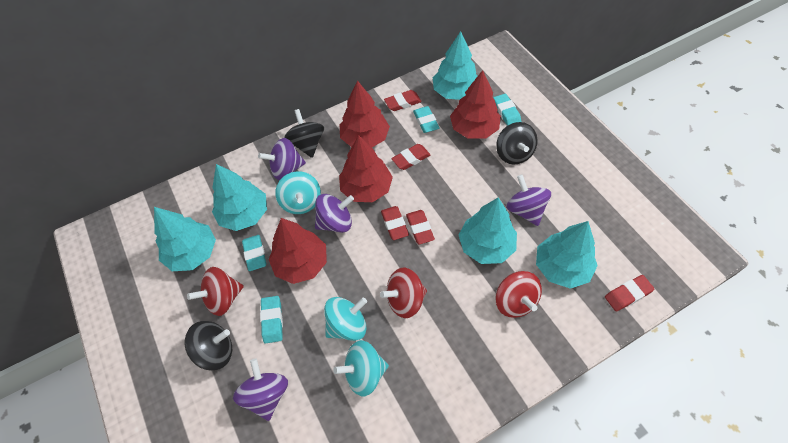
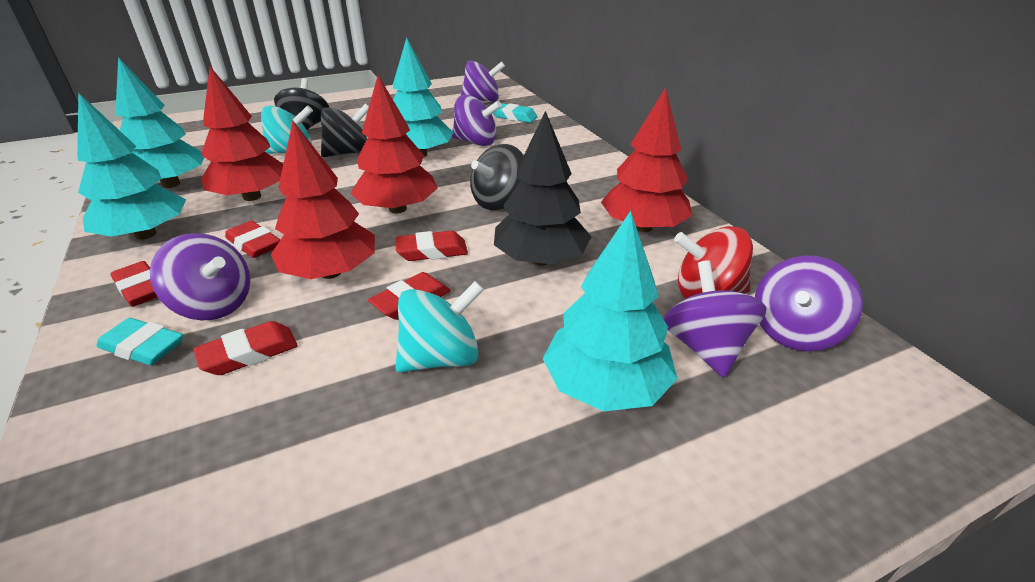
black tree: 0 -> 1
purple spinning top: 4 -> 5
red spinning top: 3 -> 1
turquoise eraser: 4 -> 2
turquoise spinning top: 3 -> 2
turquoise tree: 5 -> 4

